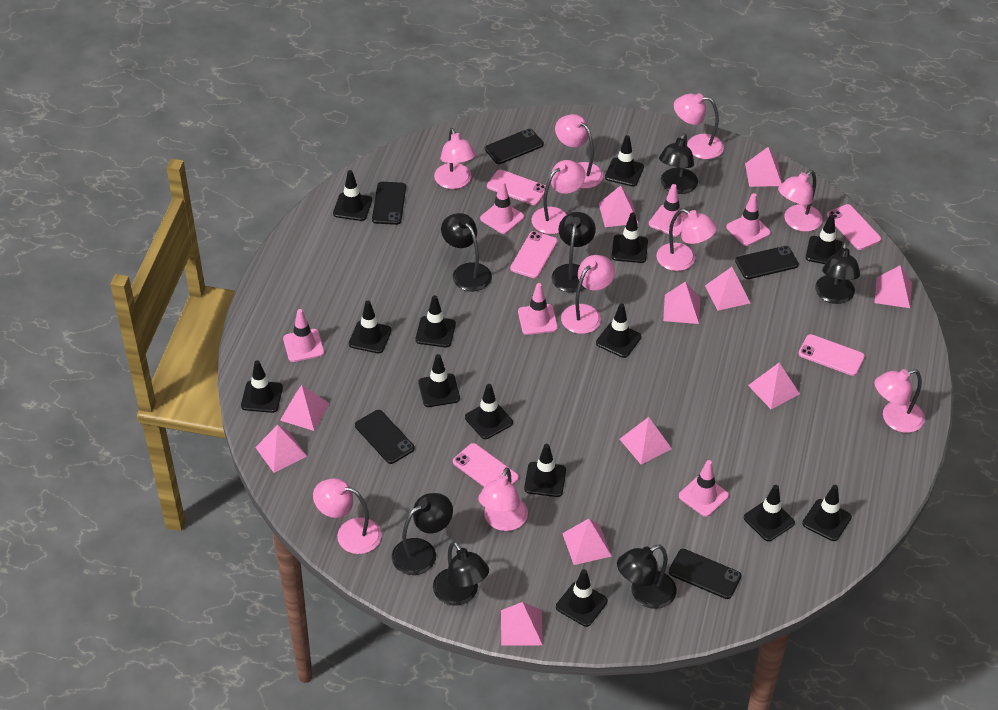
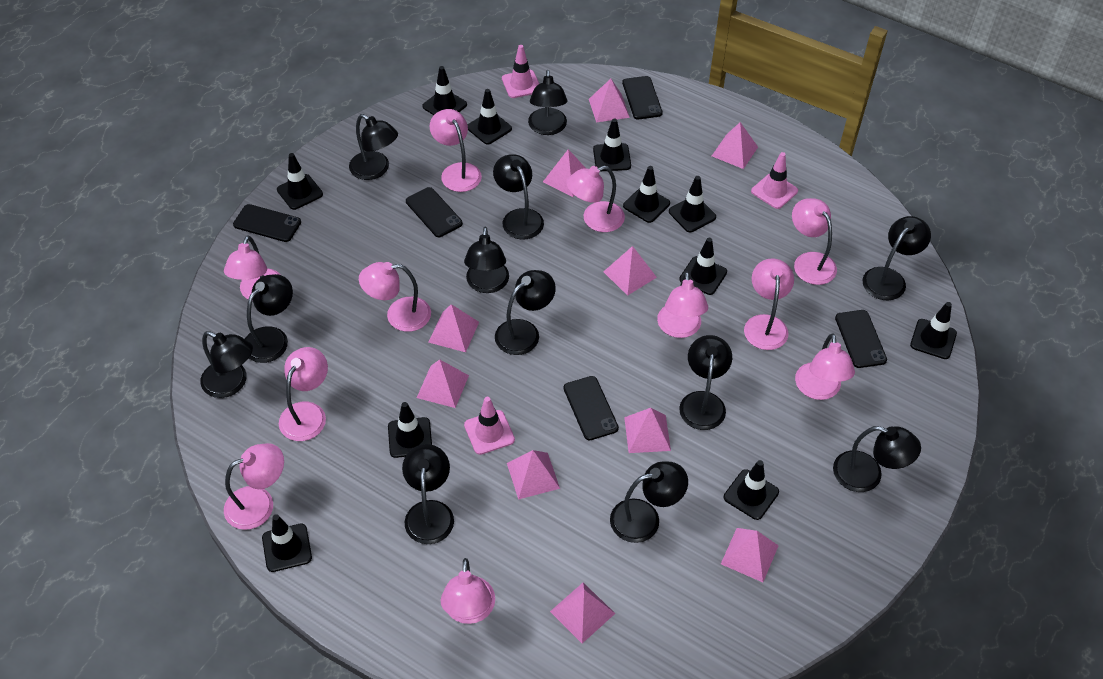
black lamp: 7 -> 12
black traffic cone: 14 -> 11
pink lamp: 10 -> 11
pink phone: 5 -> 0
pink pyramid: 11 -> 10
pink traffic cone: 6 -> 3

